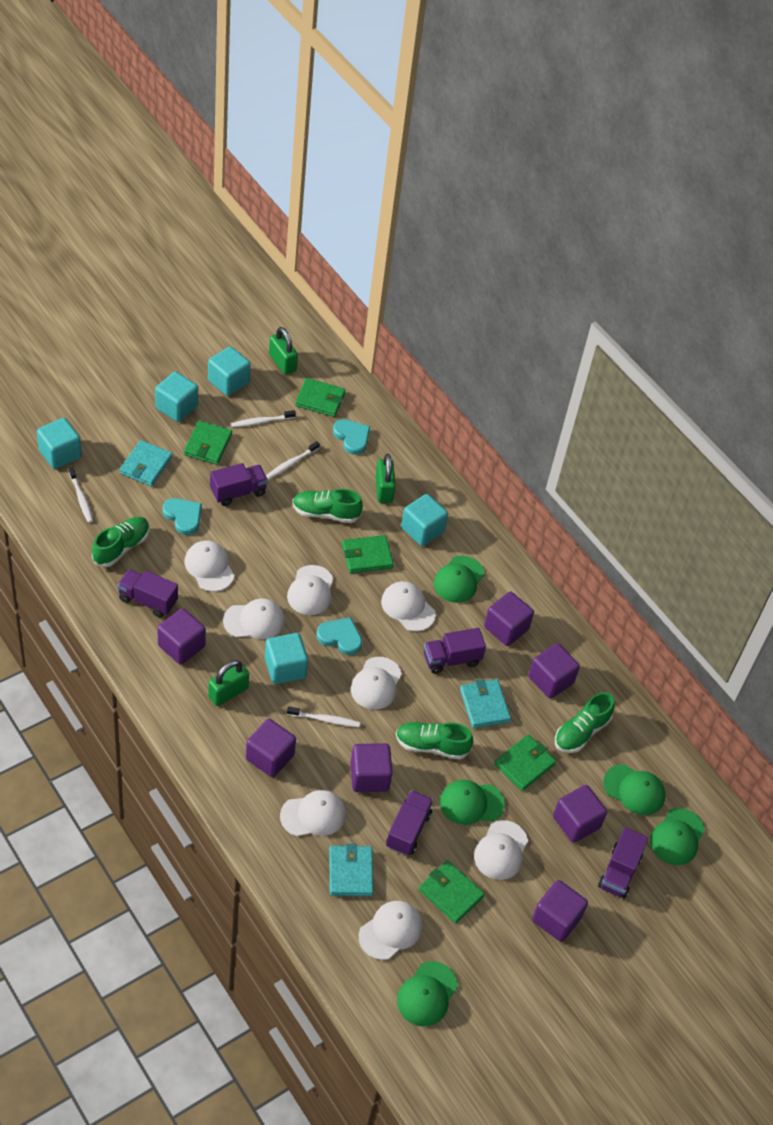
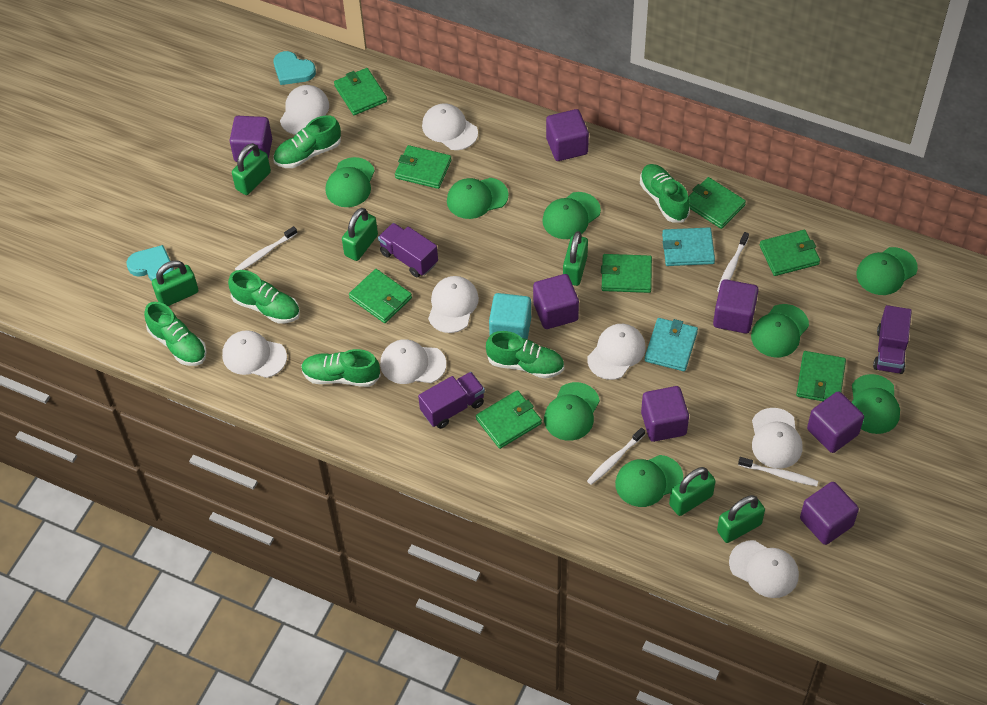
green cap: 5 -> 8
green padlock: 3 -> 6
green shoe: 4 -> 6
green wallet: 5 -> 8
purple truck: 5 -> 3
turquoise cube: 5 -> 1
turquoise heart: 3 -> 2
turquoise wallet: 3 -> 2

